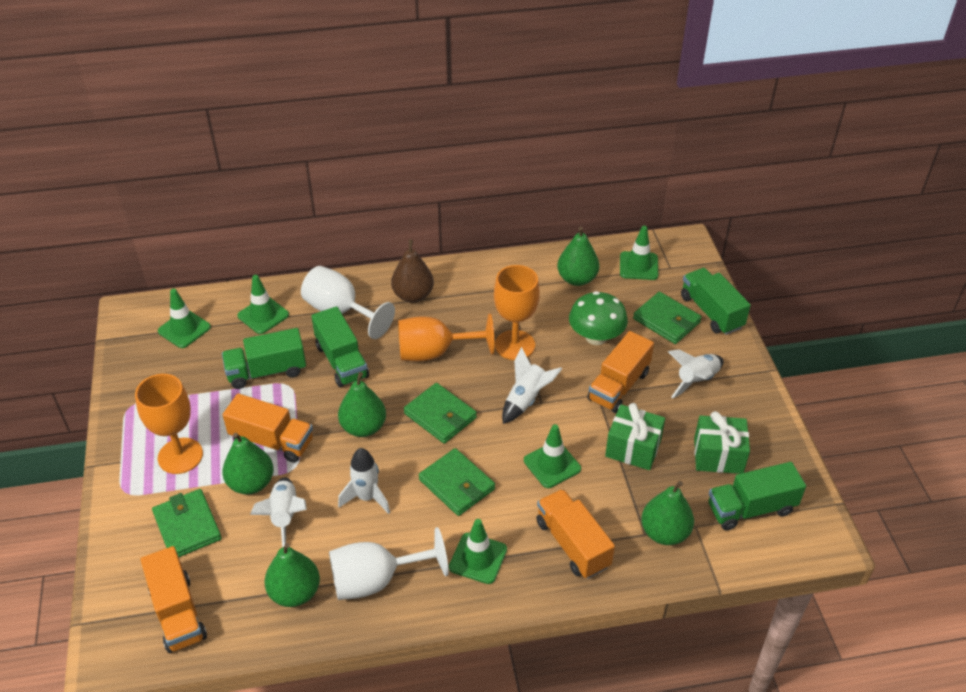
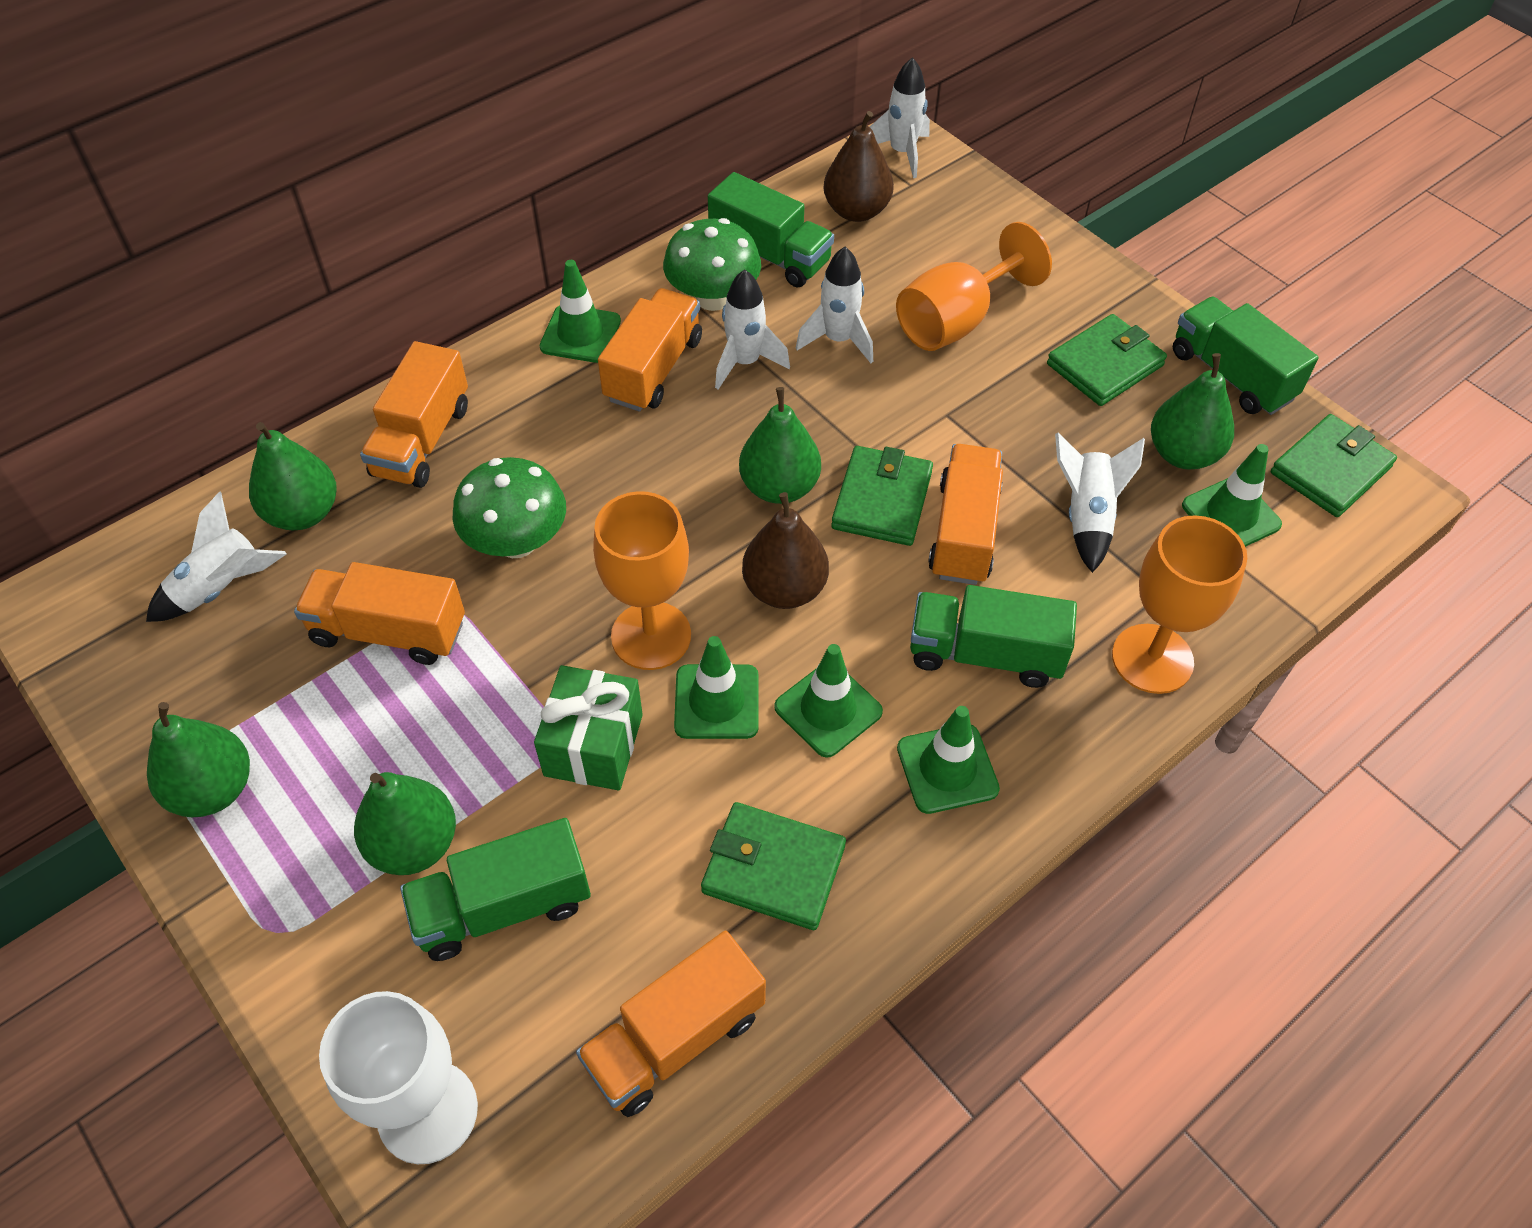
brown pear: 1 -> 2
green gift: 2 -> 1
green mushroom: 1 -> 2
orange truck: 4 -> 5
white goblet: 2 -> 1
white rocket: 4 -> 5

